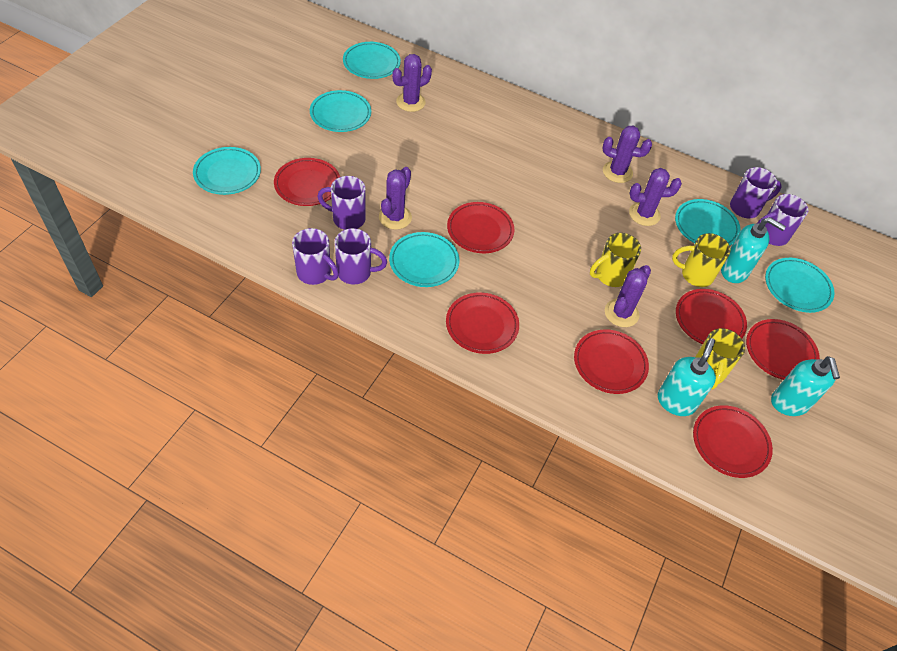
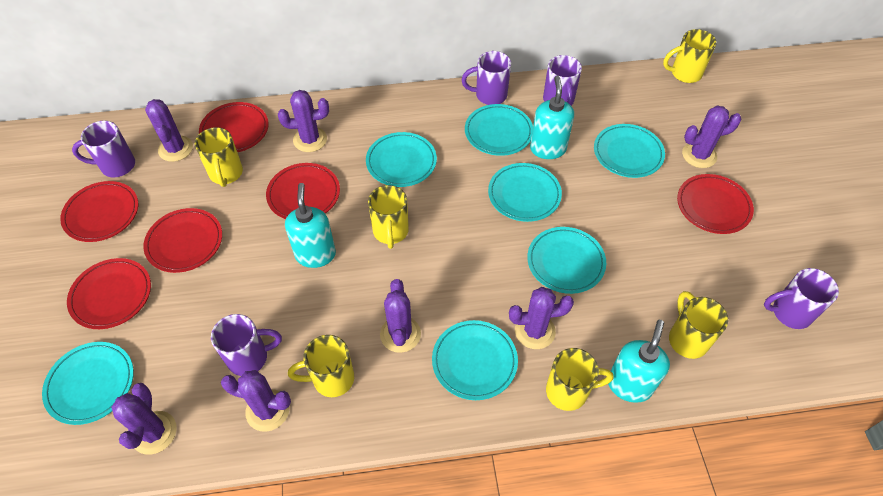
purple cactus: 5 -> 7
red plate: 7 -> 6
turquoise plate: 6 -> 7
yellow mug: 3 -> 6

